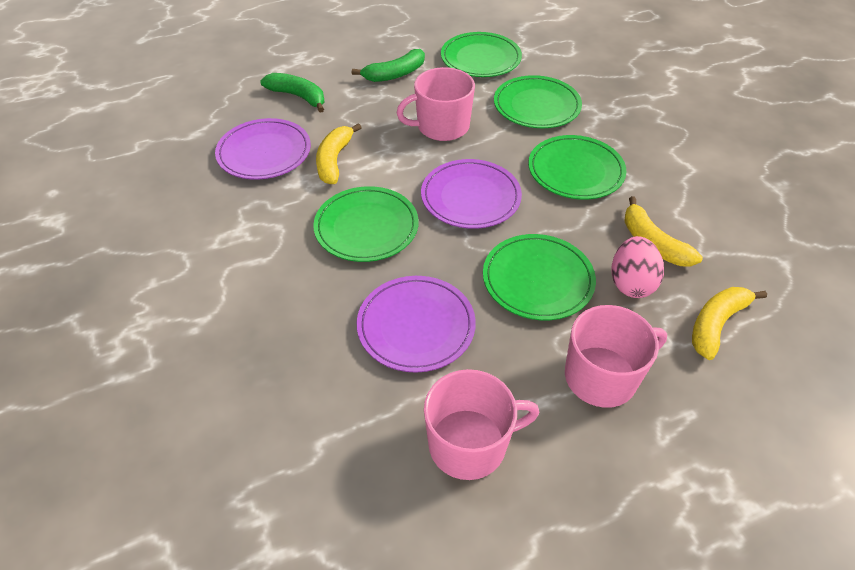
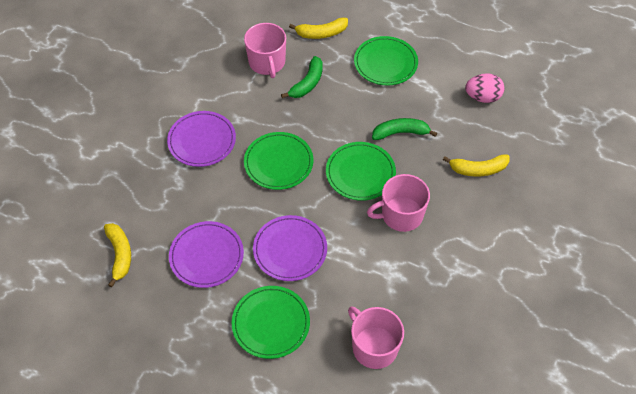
green plate: 5 -> 4

